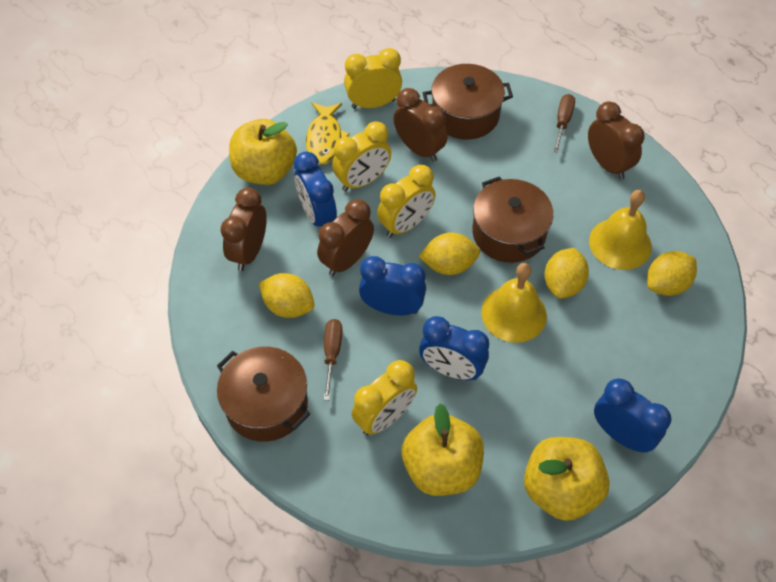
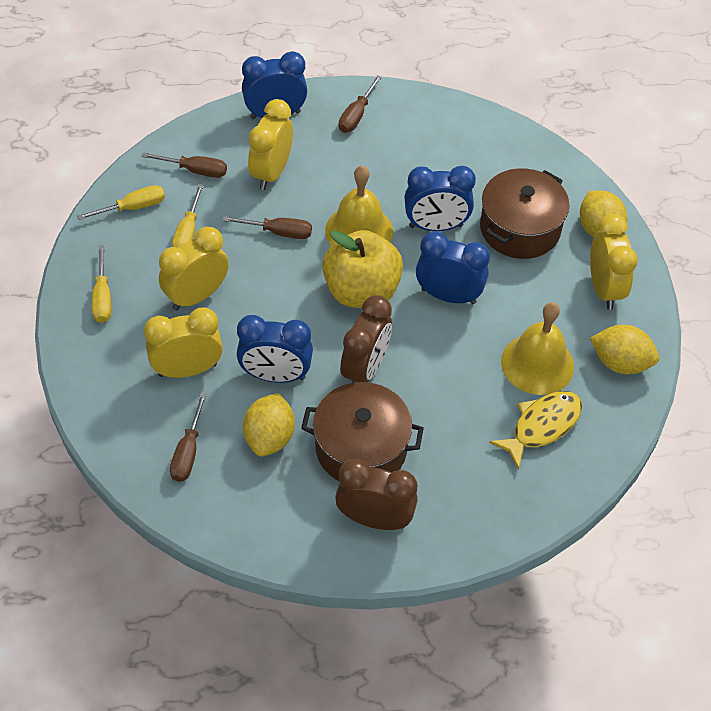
brown clock: 4 -> 2
brown pot: 3 -> 2
brown screwdriver: 2 -> 4
yellow apple: 3 -> 1
yellow lemon: 4 -> 3
yellow screwdriver: 0 -> 3

